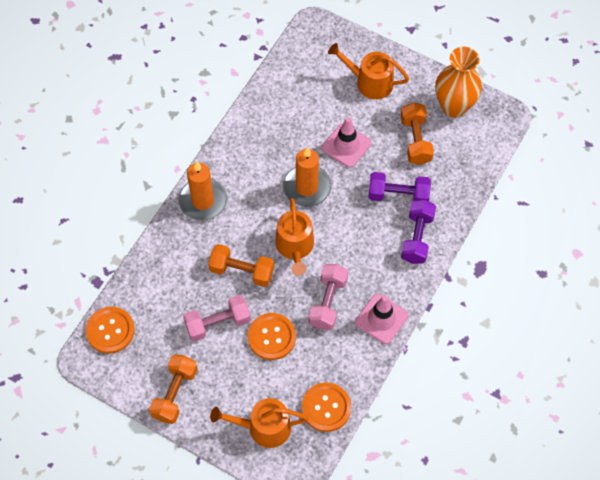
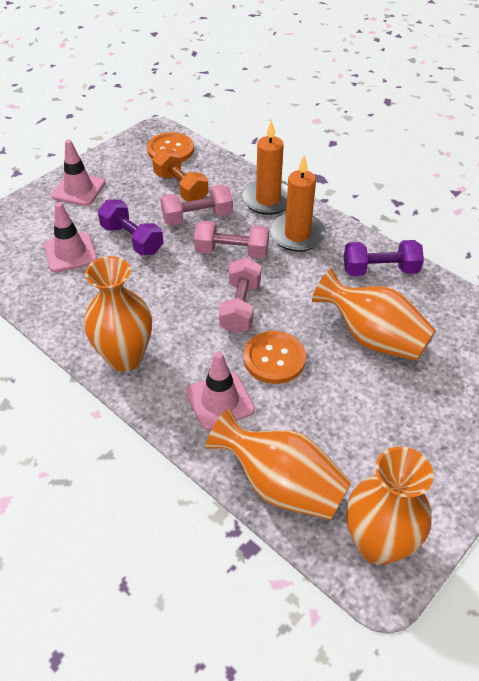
orange button: 3 -> 2
orange dumbbell: 3 -> 1
orange vase: 1 -> 4
orange watering can: 3 -> 0
pink dumbbell: 2 -> 3
pink traffic cone: 2 -> 3

